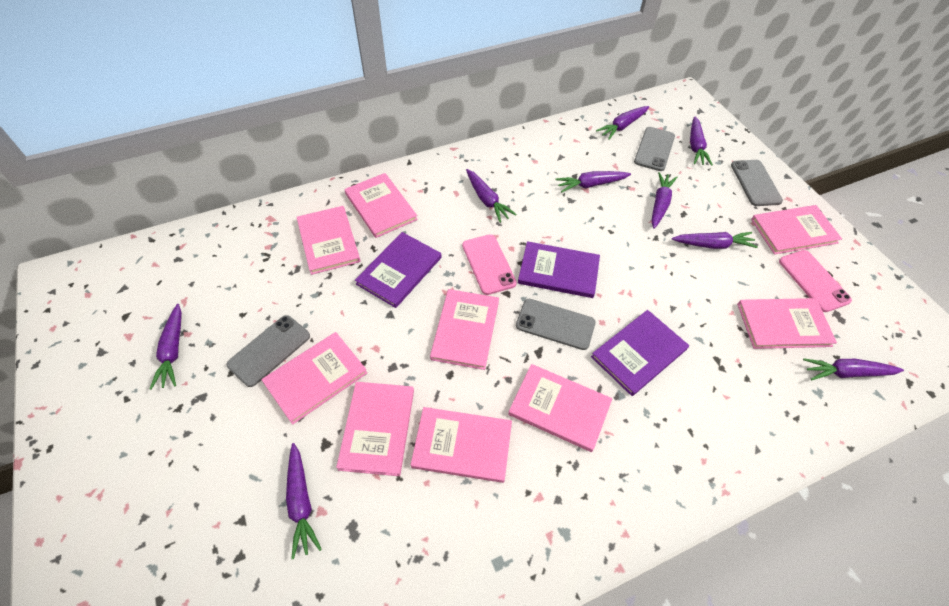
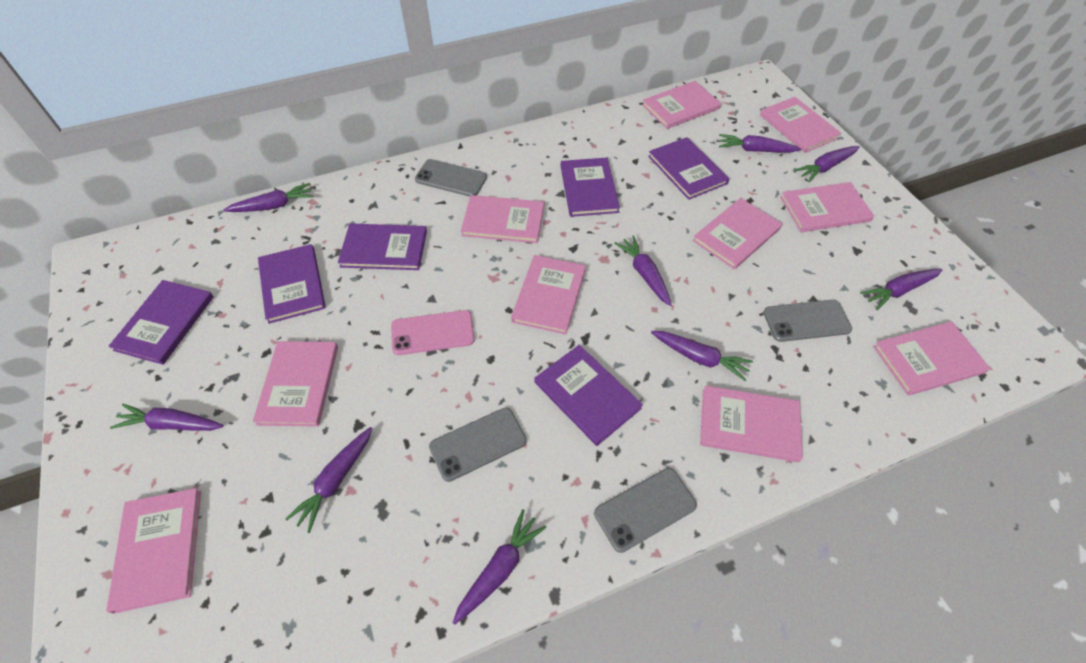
pink book: 9 -> 10
pink phone: 2 -> 1
purple book: 3 -> 6

